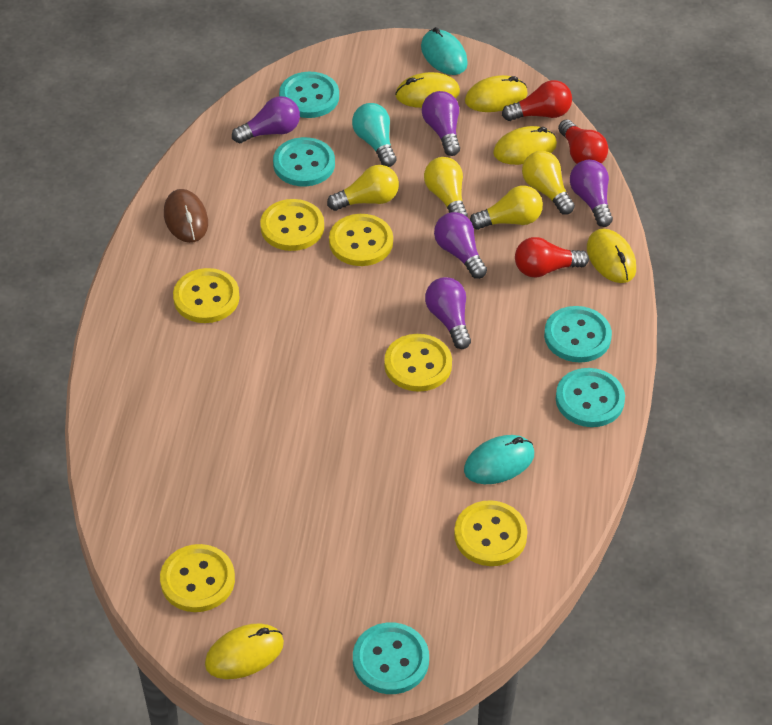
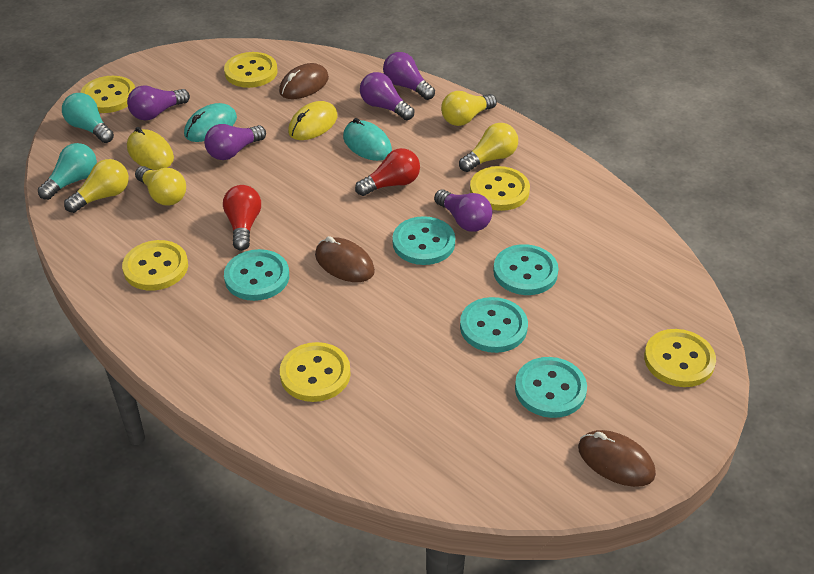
brown mouse: 1 -> 3
red light bulb: 3 -> 2
turquoise light bulb: 1 -> 2
yellow mouse: 5 -> 2

